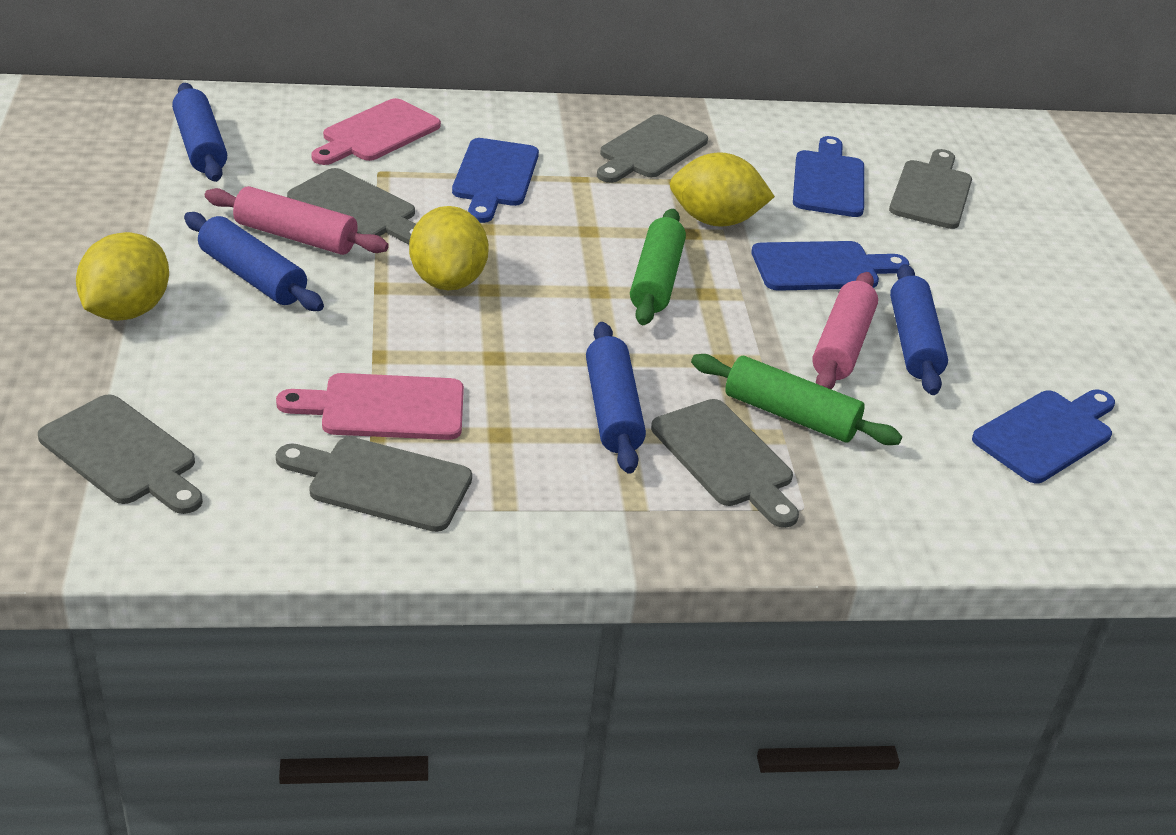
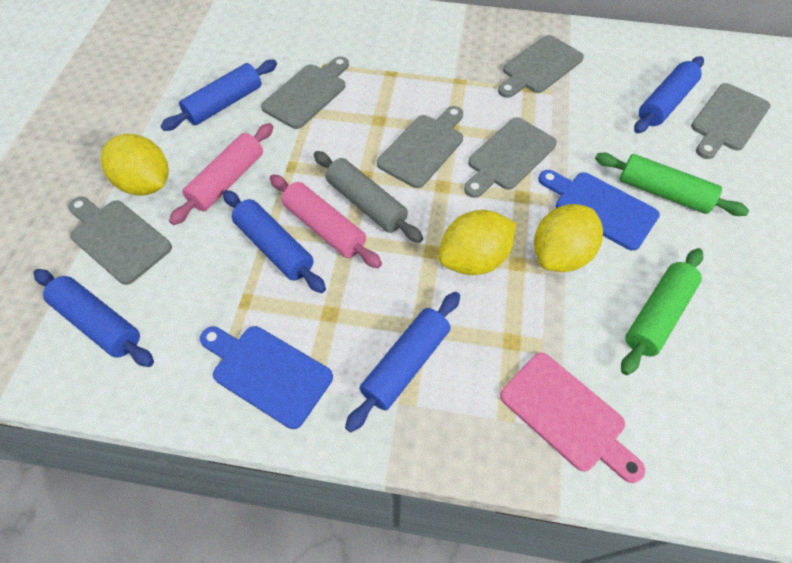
blue cutting board: 4 -> 2
blue rolling pin: 4 -> 5
grey rolling pin: 0 -> 1
pink cutting board: 2 -> 1

